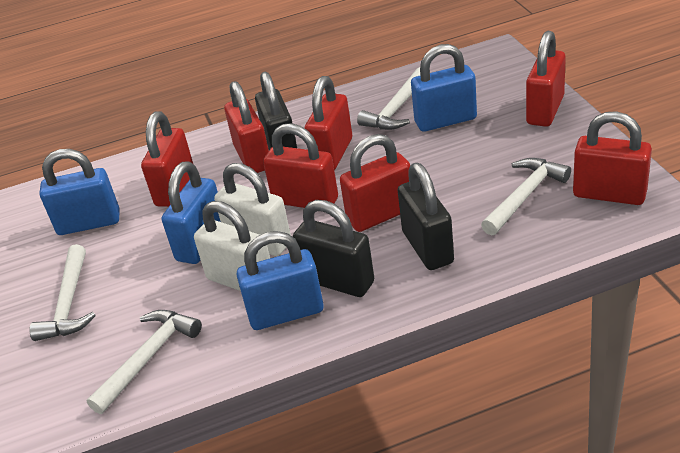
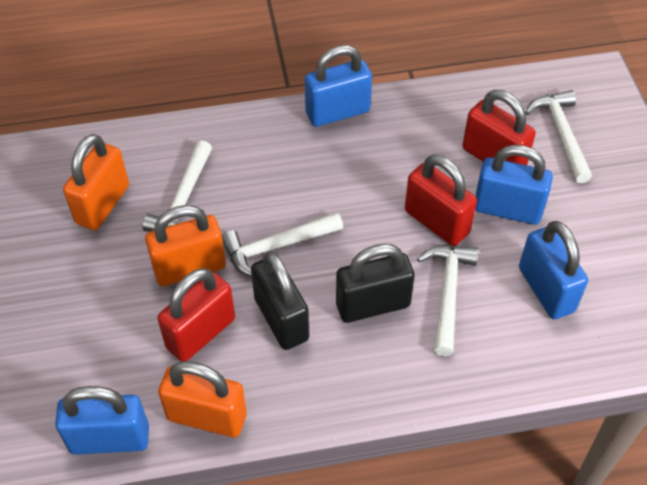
black padlock: 3 -> 2
orange padlock: 0 -> 3
red padlock: 7 -> 3
white padlock: 2 -> 0

